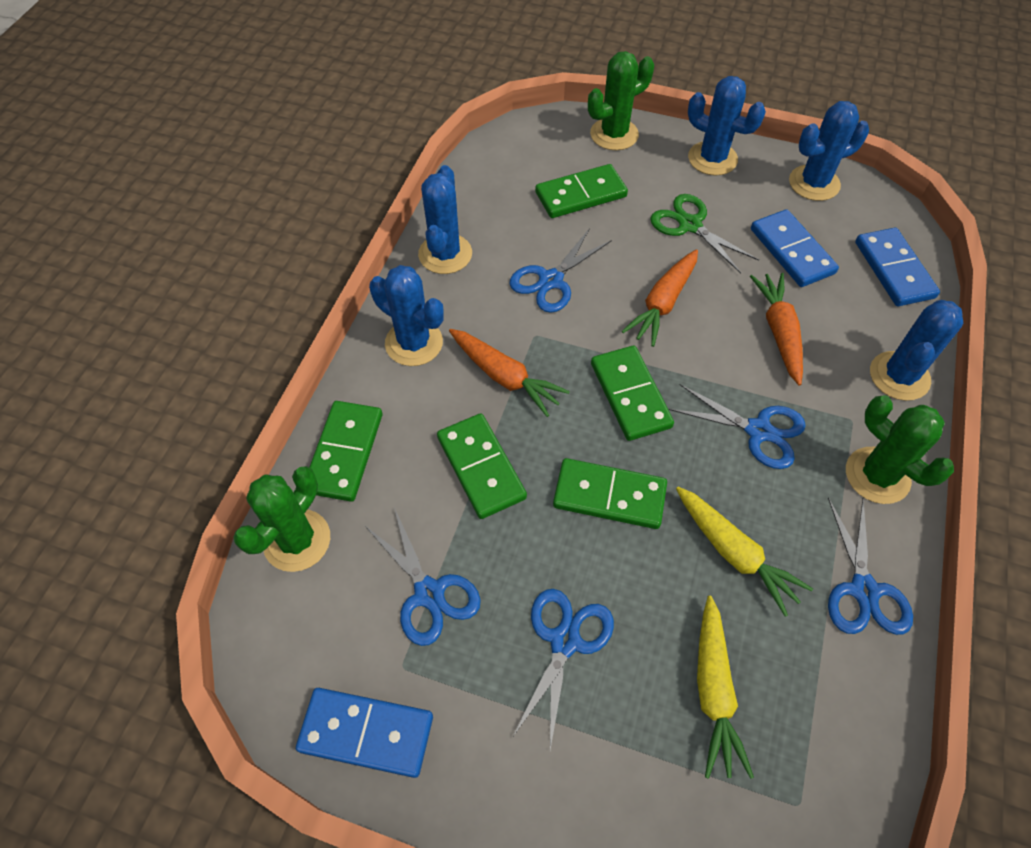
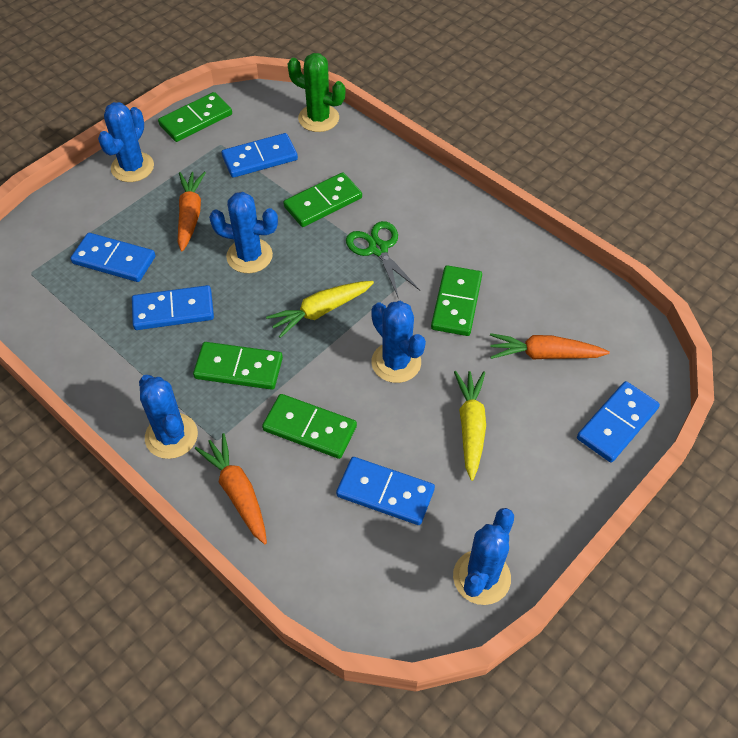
blue domino: 3 -> 5
blue scissors: 5 -> 0
green cactus: 3 -> 1

